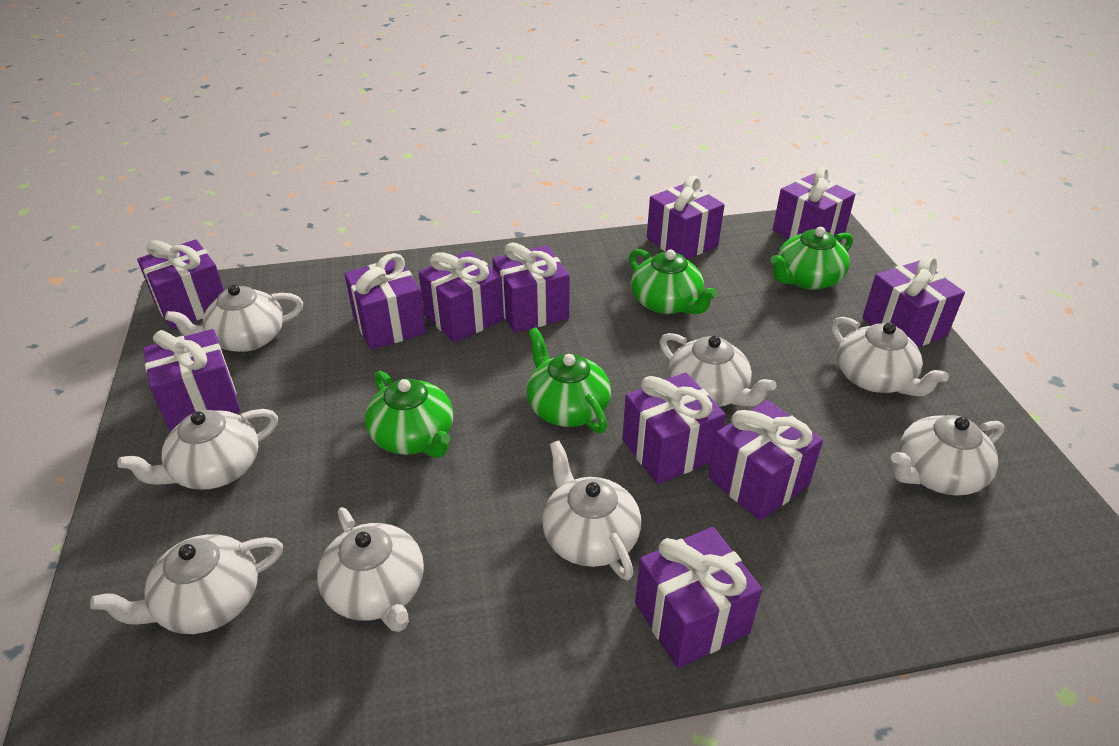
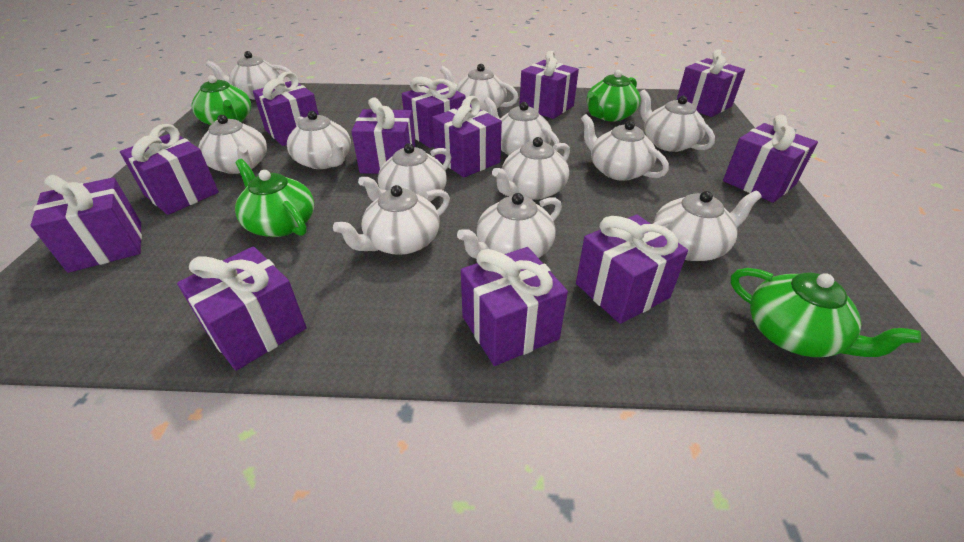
purple gift: 11 -> 12
white teapot: 8 -> 12

